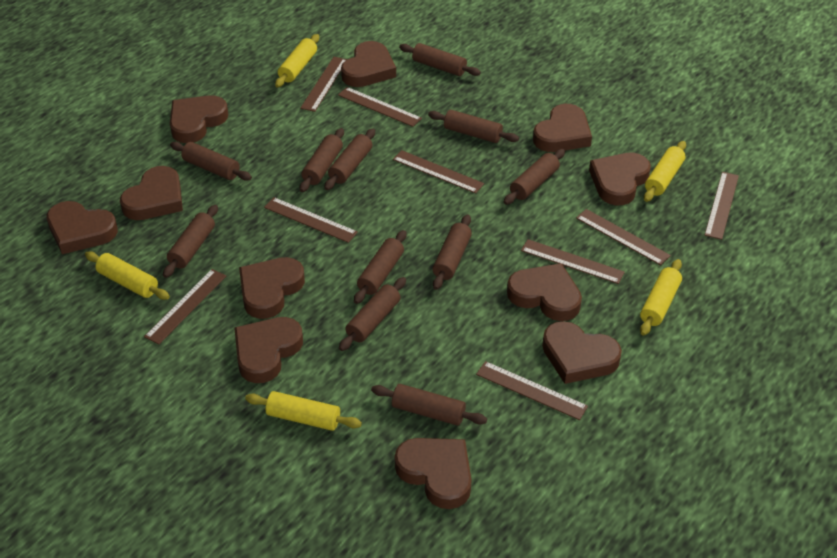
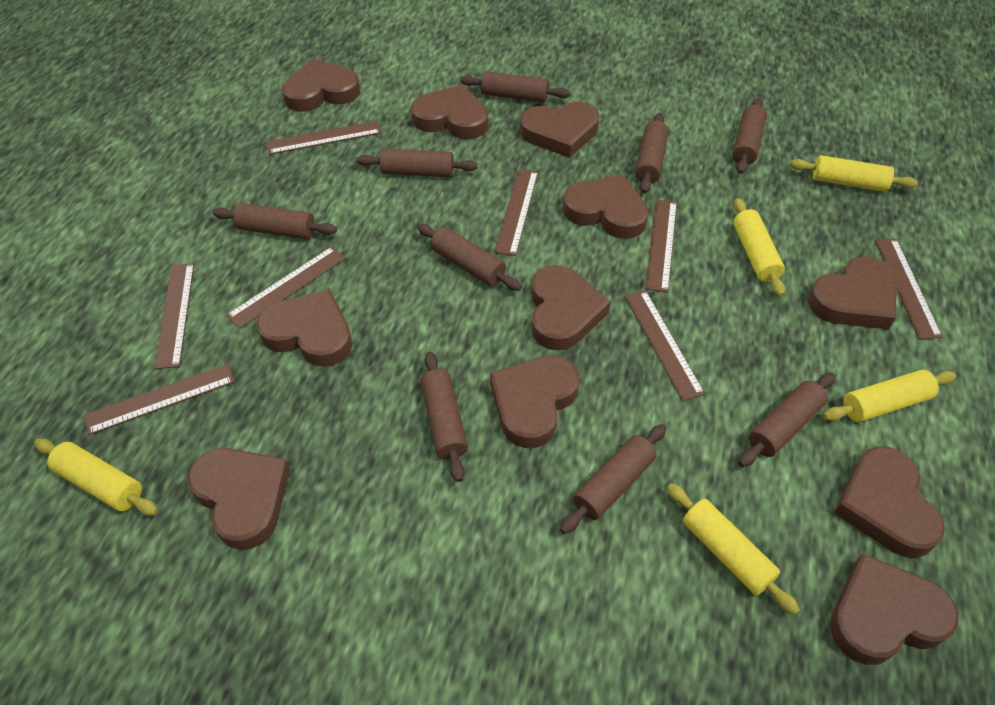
brown rolling pin: 11 -> 9
brown ruler: 9 -> 8

